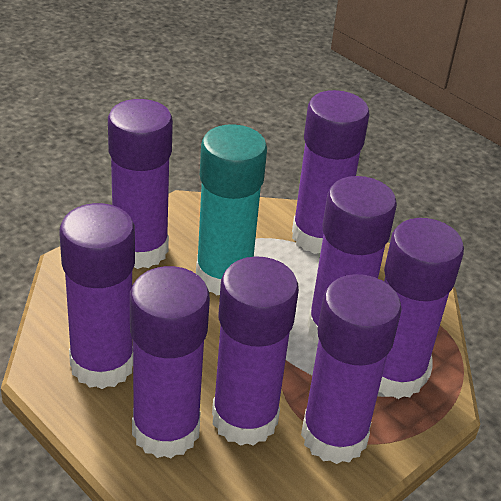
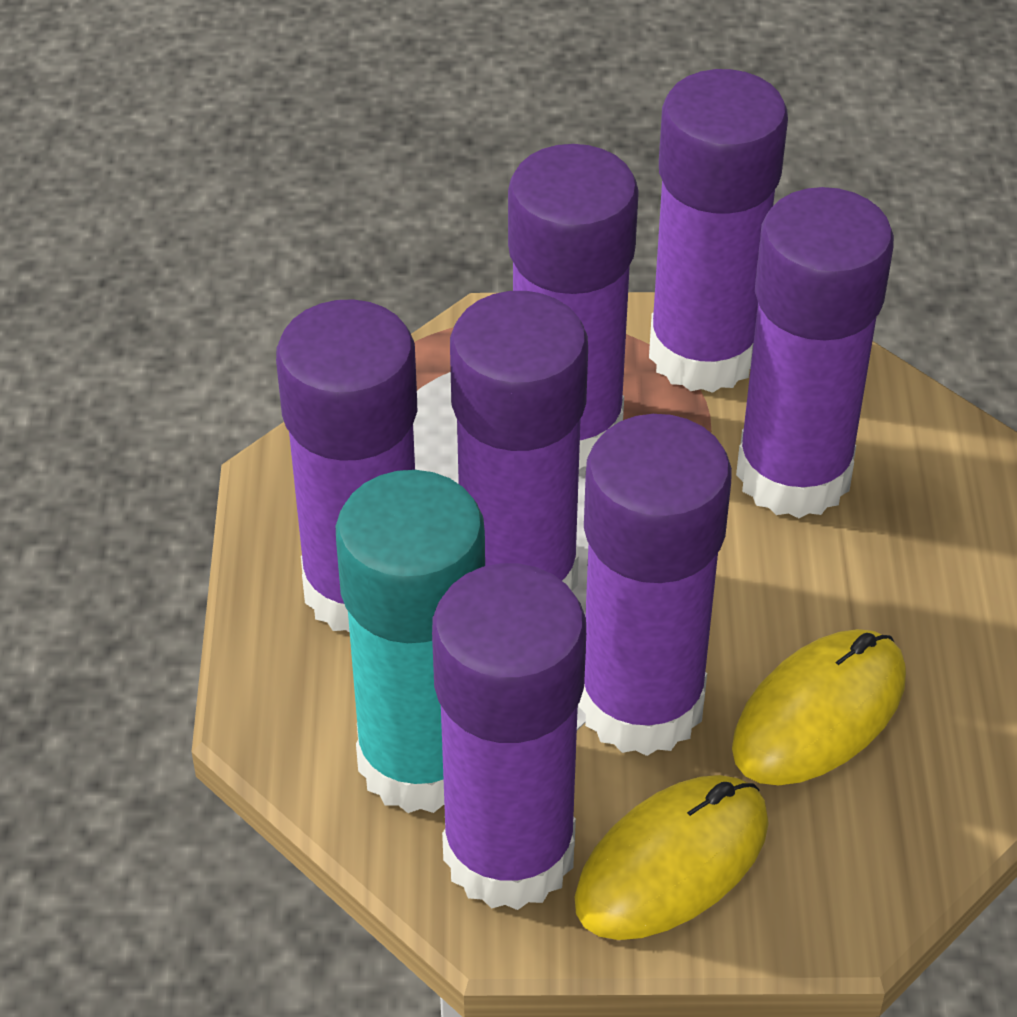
purple glue stick: 8 -> 7
yellow mouse: 0 -> 2

